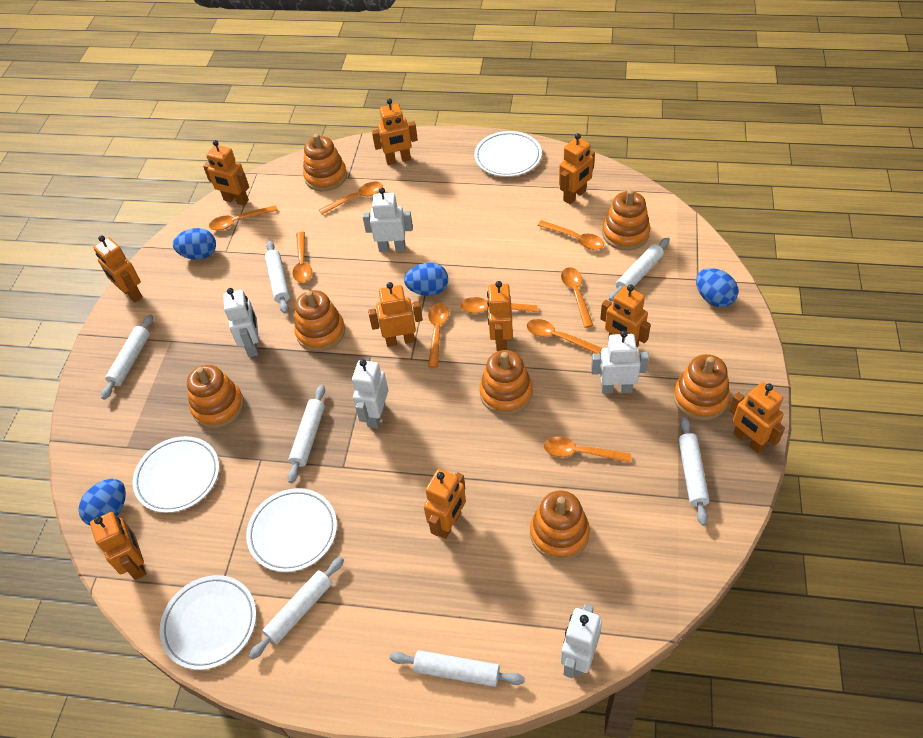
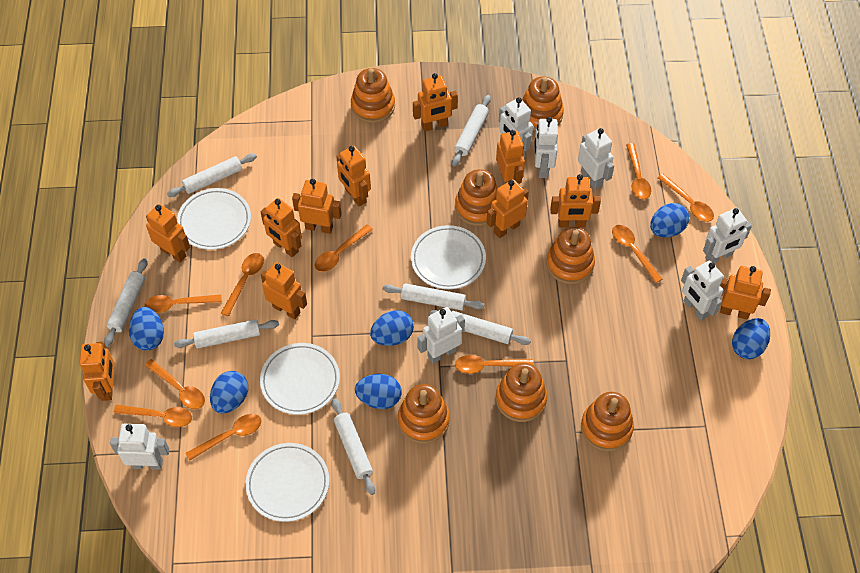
blue egg: 4 -> 6
orange robot: 10 -> 11
orange spoon: 9 -> 10
white robot: 5 -> 7

